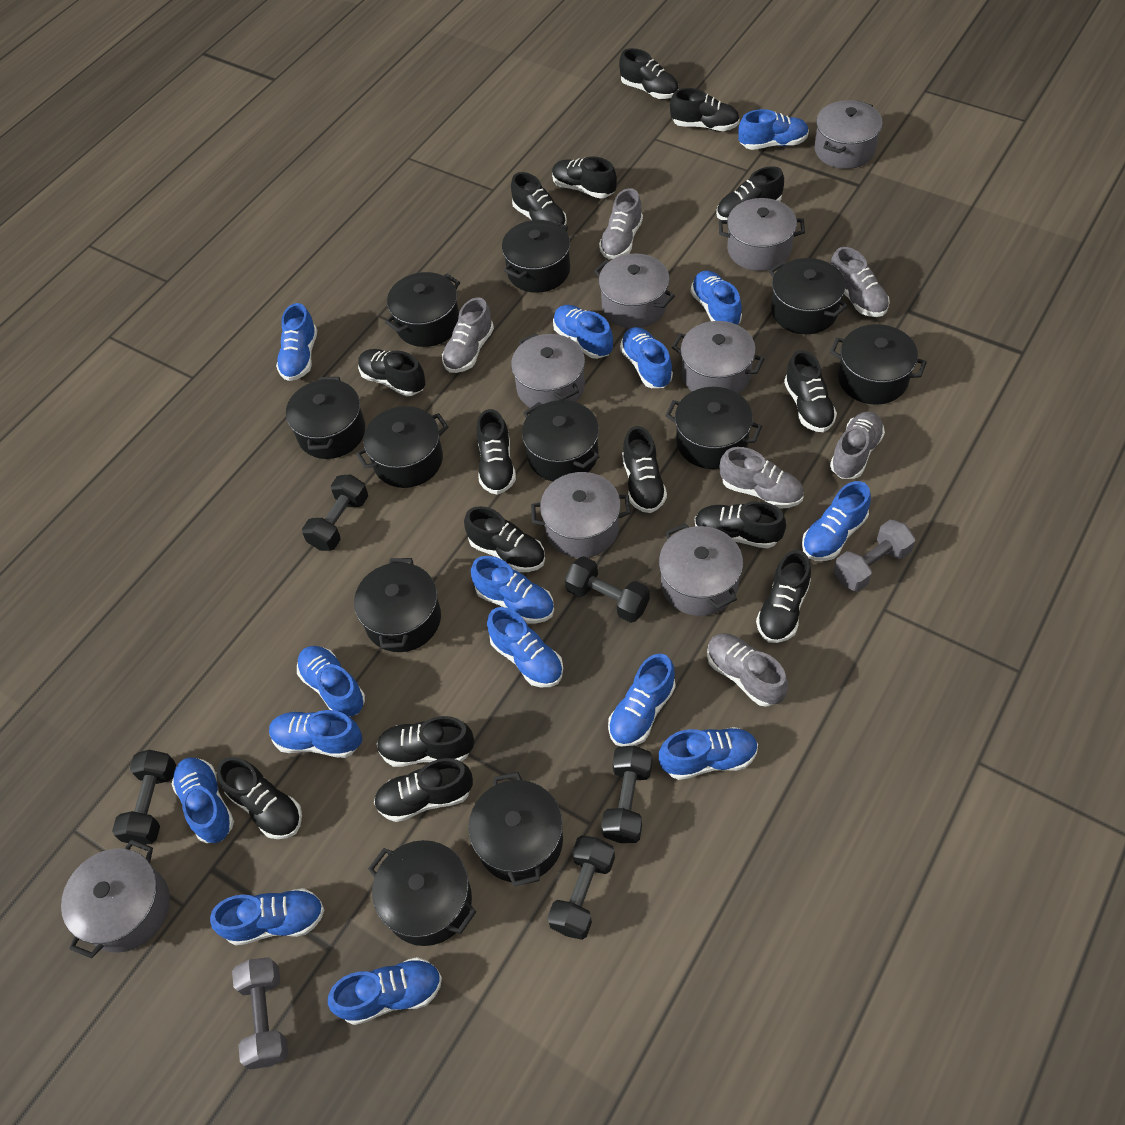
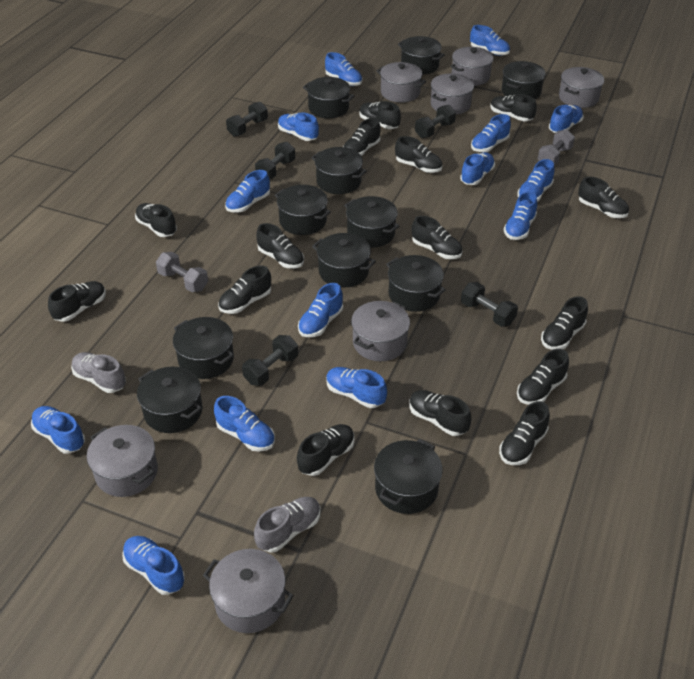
blue shoe: 15 -> 14
grey pot: 8 -> 7
grey shoe: 6 -> 2

